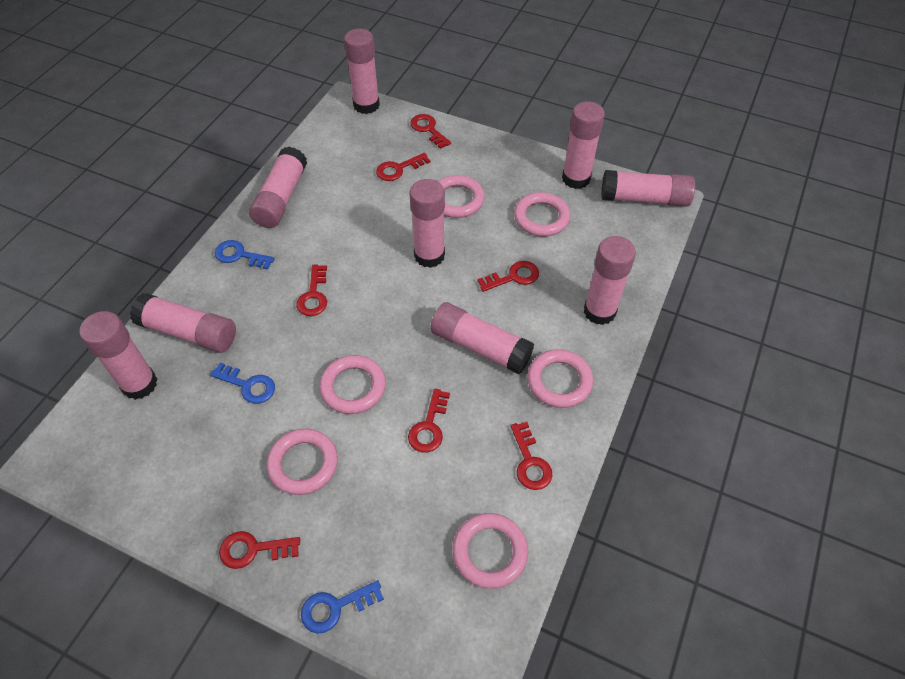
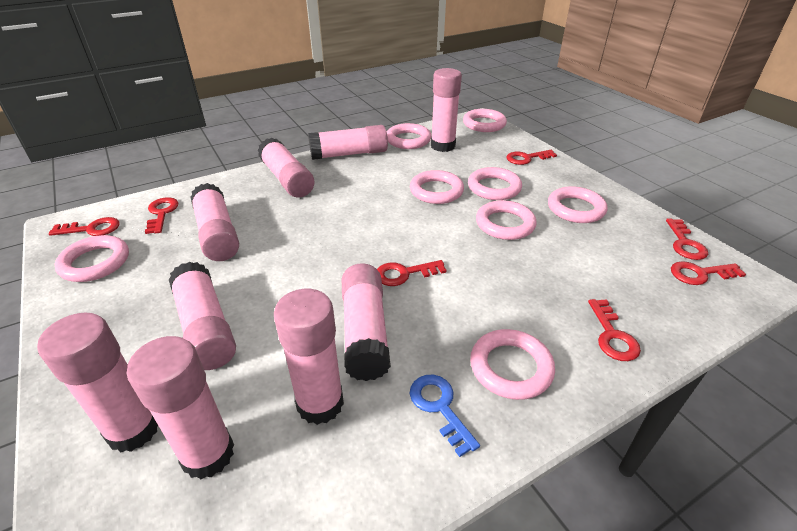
blue key: 3 -> 1
pink ring: 6 -> 8

